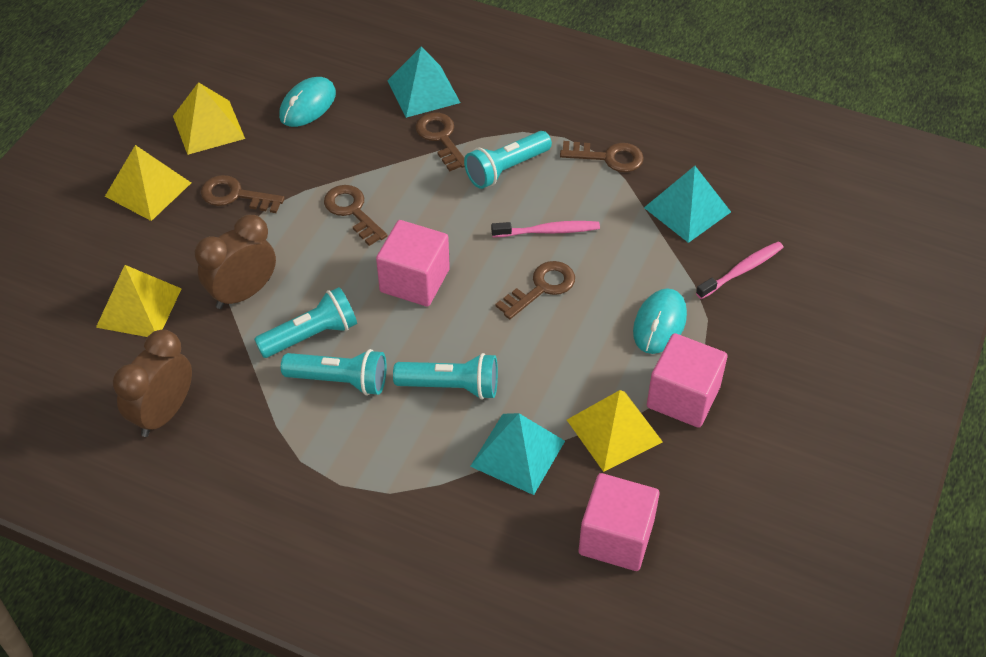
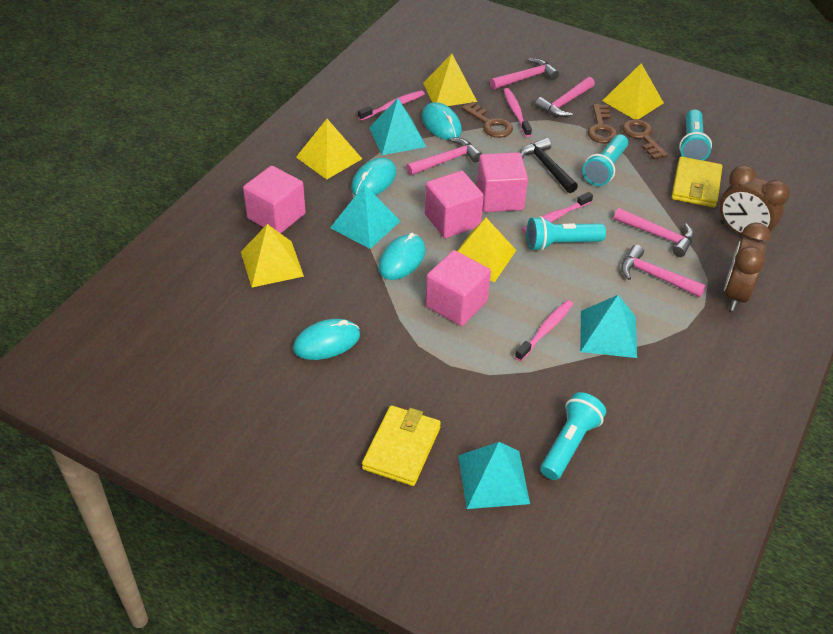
black hammer: 0 -> 1
brown key: 5 -> 3
pink cube: 3 -> 4
pink hammer: 0 -> 5
pink toothbrush: 2 -> 4
turquoise mouse: 2 -> 4
turquoise pyramid: 3 -> 4
yellow pyramid: 4 -> 5
yellow wallet: 0 -> 2

